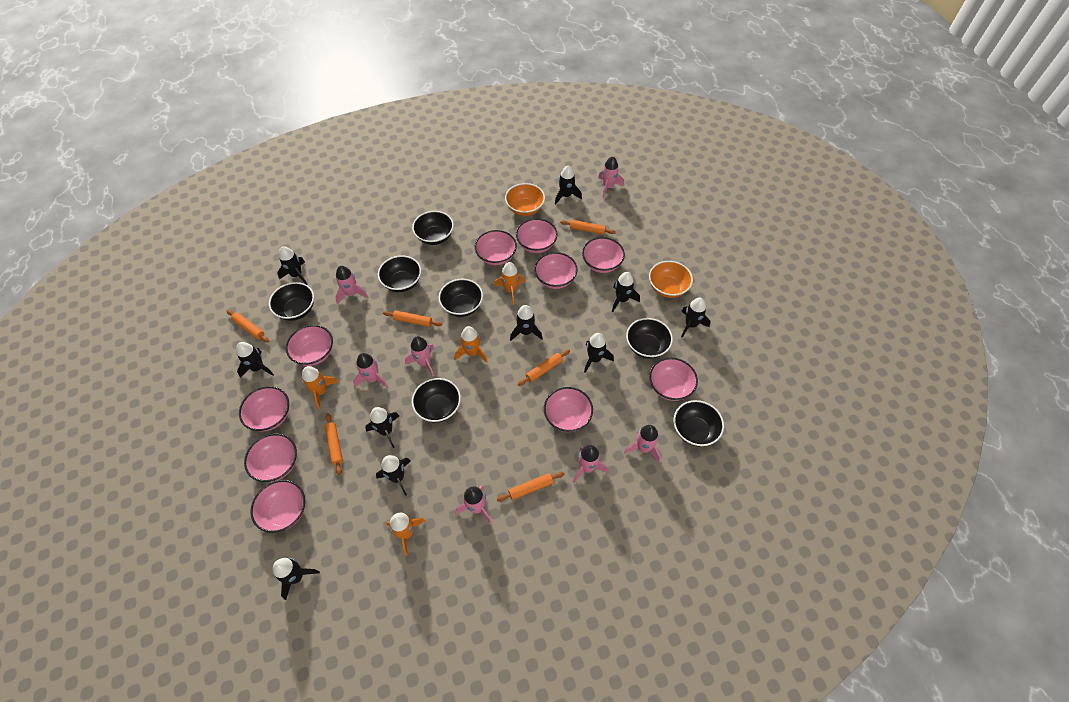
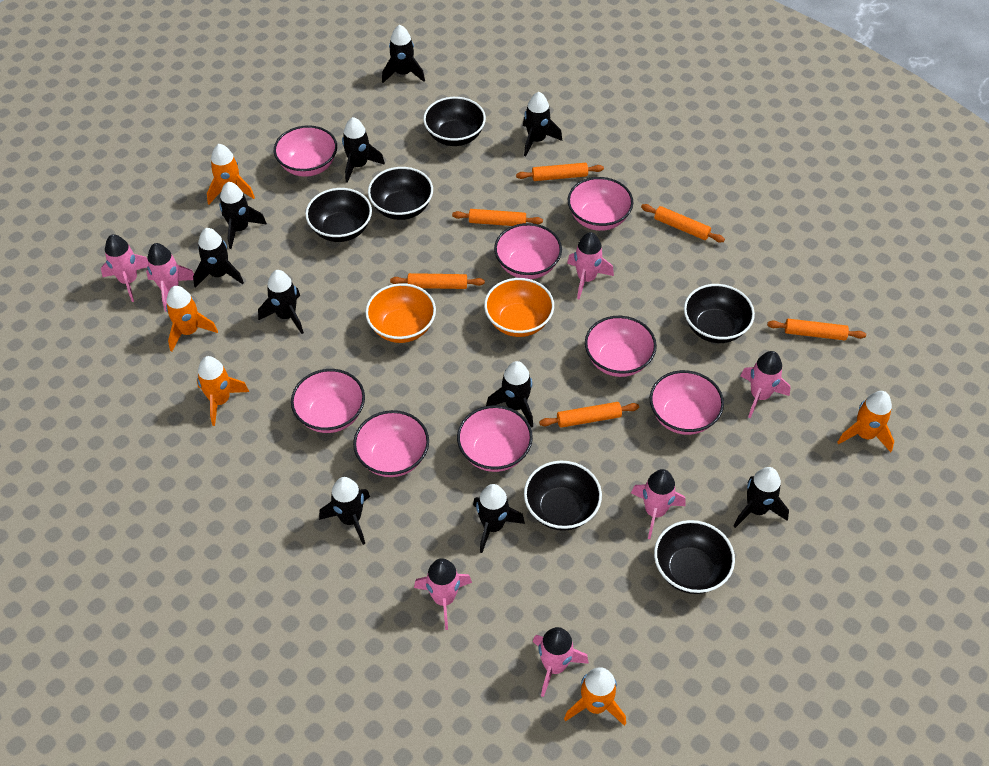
black bowl: 7 -> 6
orange rocket: 4 -> 5
pink bowl: 10 -> 8

